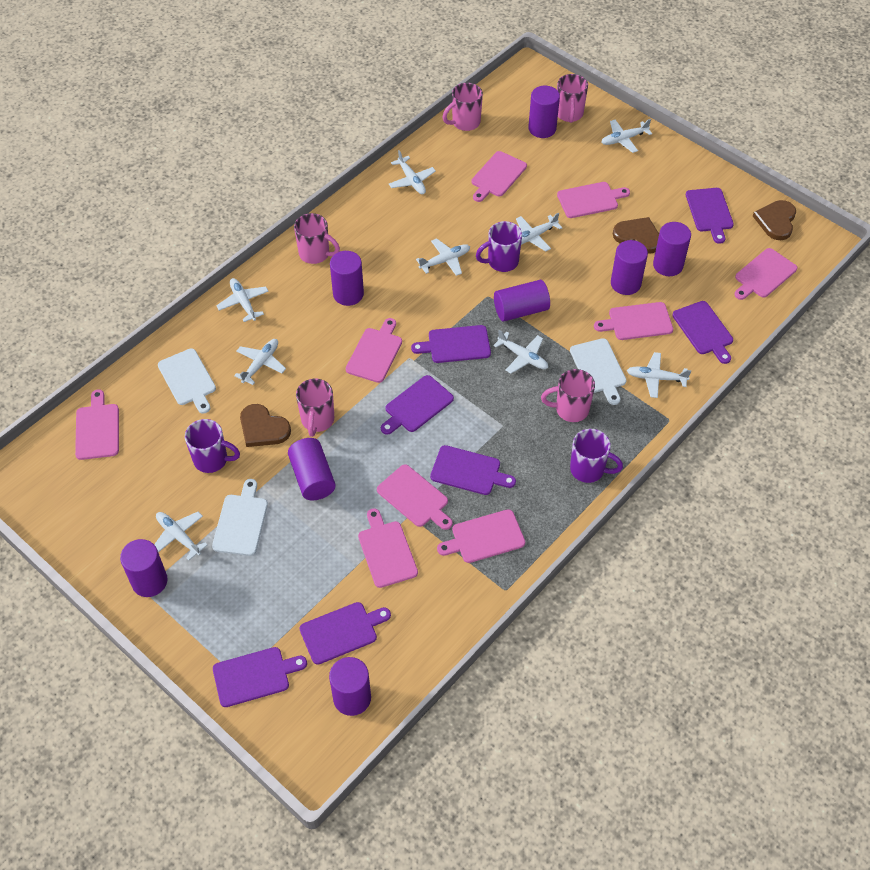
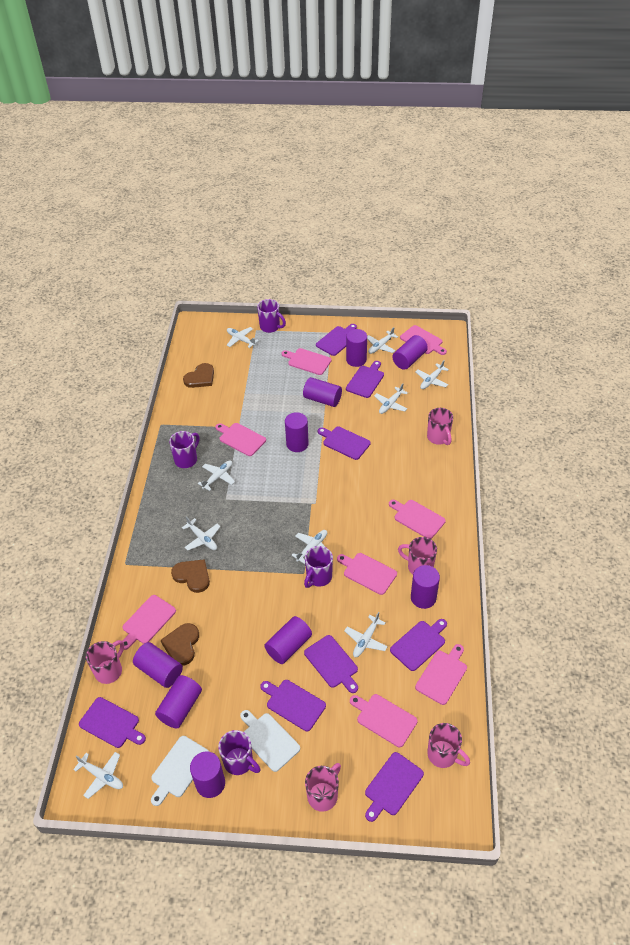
pink cutting board: 9 -> 8
purple cutting board: 7 -> 8
purple cylinder: 8 -> 9
purple mug: 3 -> 4
white cutting board: 3 -> 2

